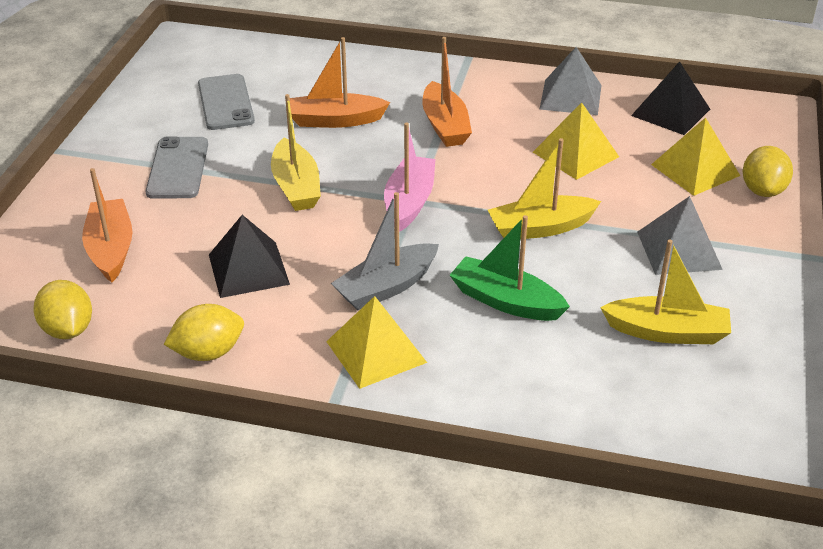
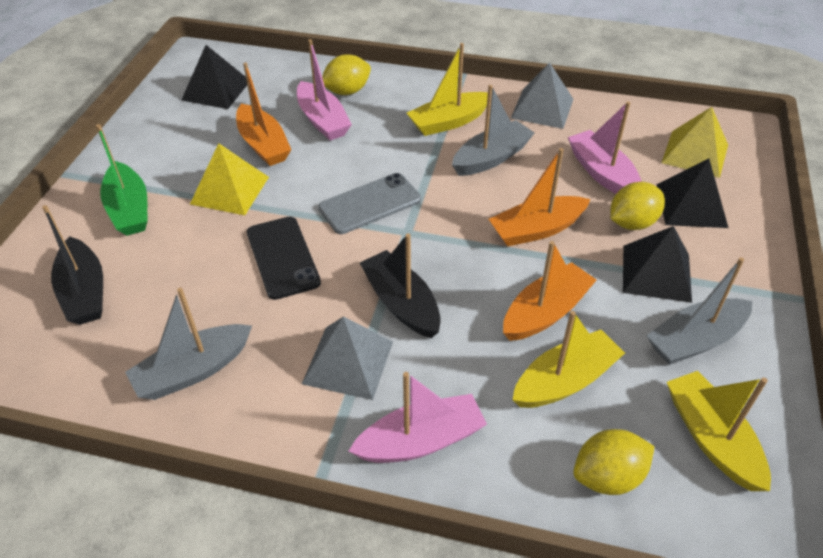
black boat: 0 -> 2
black phone: 0 -> 1
black pyramid: 2 -> 3
grey boat: 1 -> 3
grey phone: 2 -> 1
pink boat: 1 -> 3
yellow pyramid: 3 -> 2

